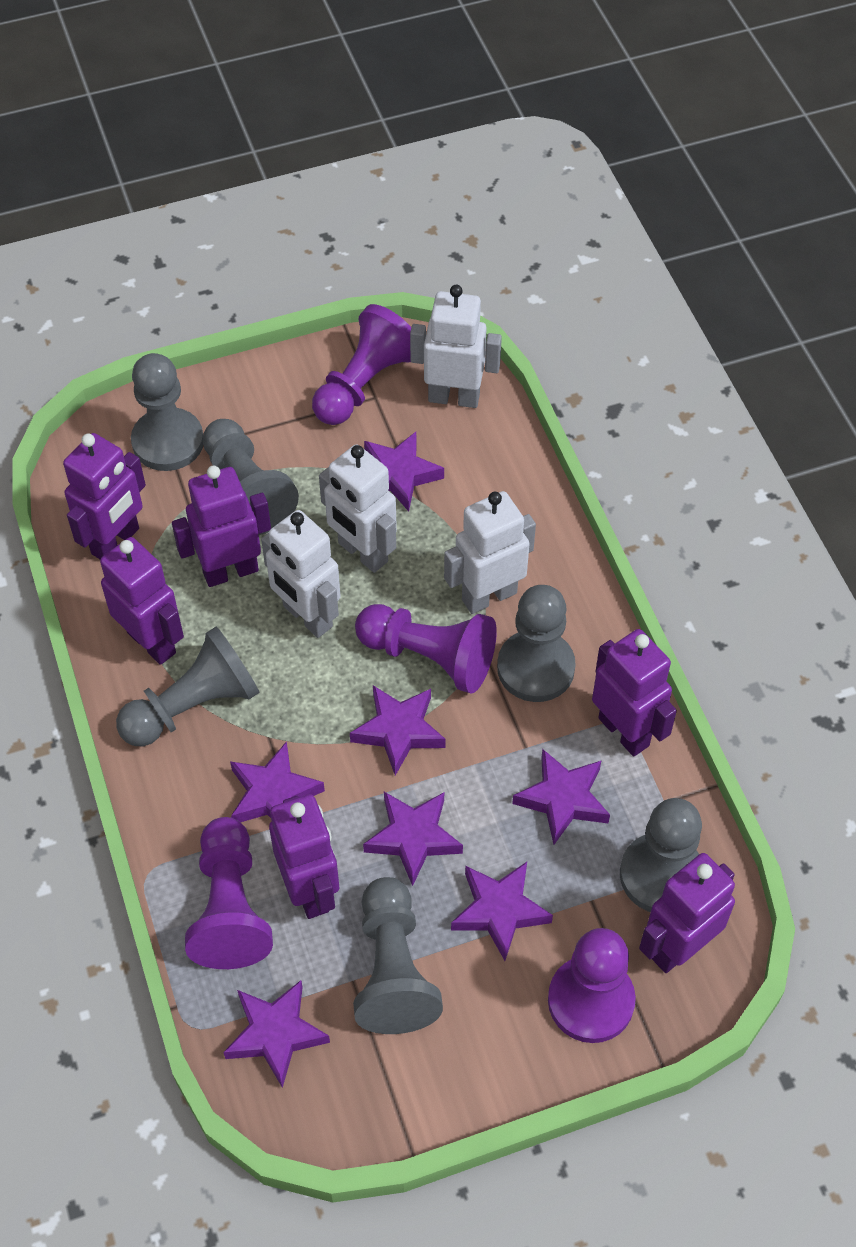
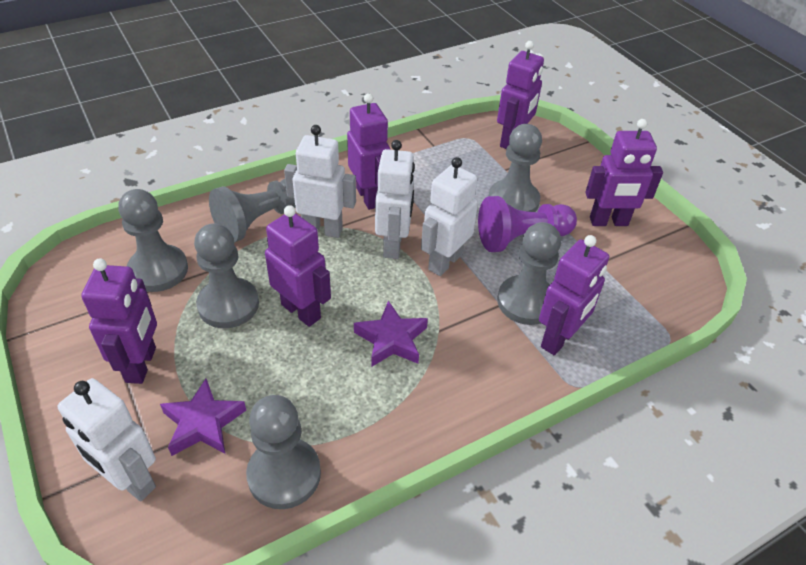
purple pawn: 4 -> 1
purple star: 7 -> 2

